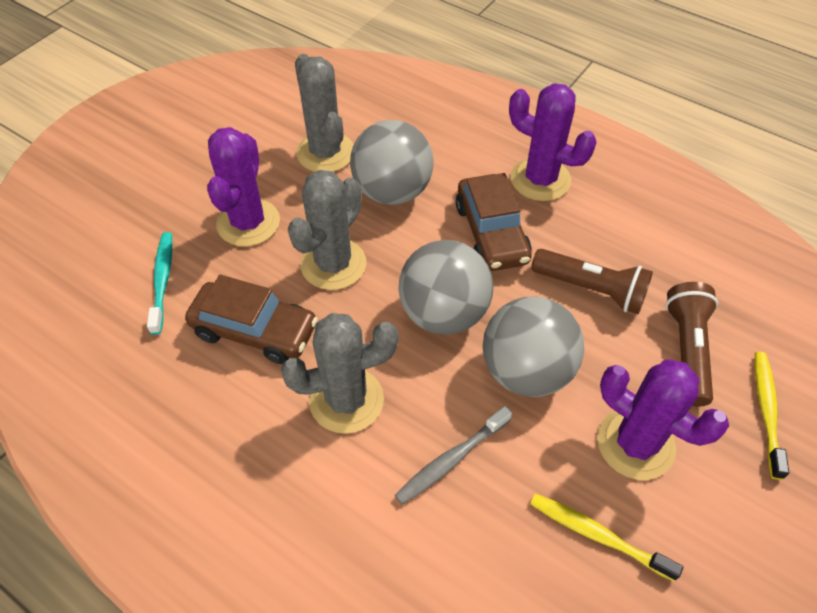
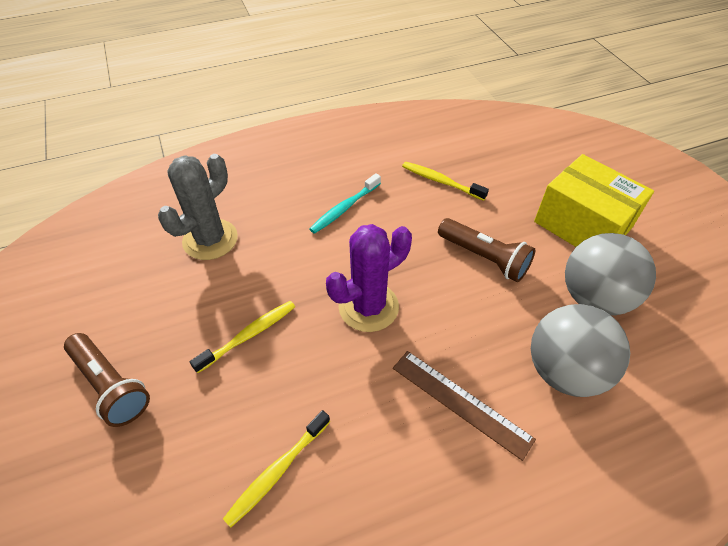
brown car: 2 -> 0
brown ruler: 0 -> 1
grey ball: 3 -> 2
grey cactus: 3 -> 1
grey toothbrush: 1 -> 0
purple cactus: 3 -> 1
yellow box: 0 -> 1
yellow toothbrush: 2 -> 3

